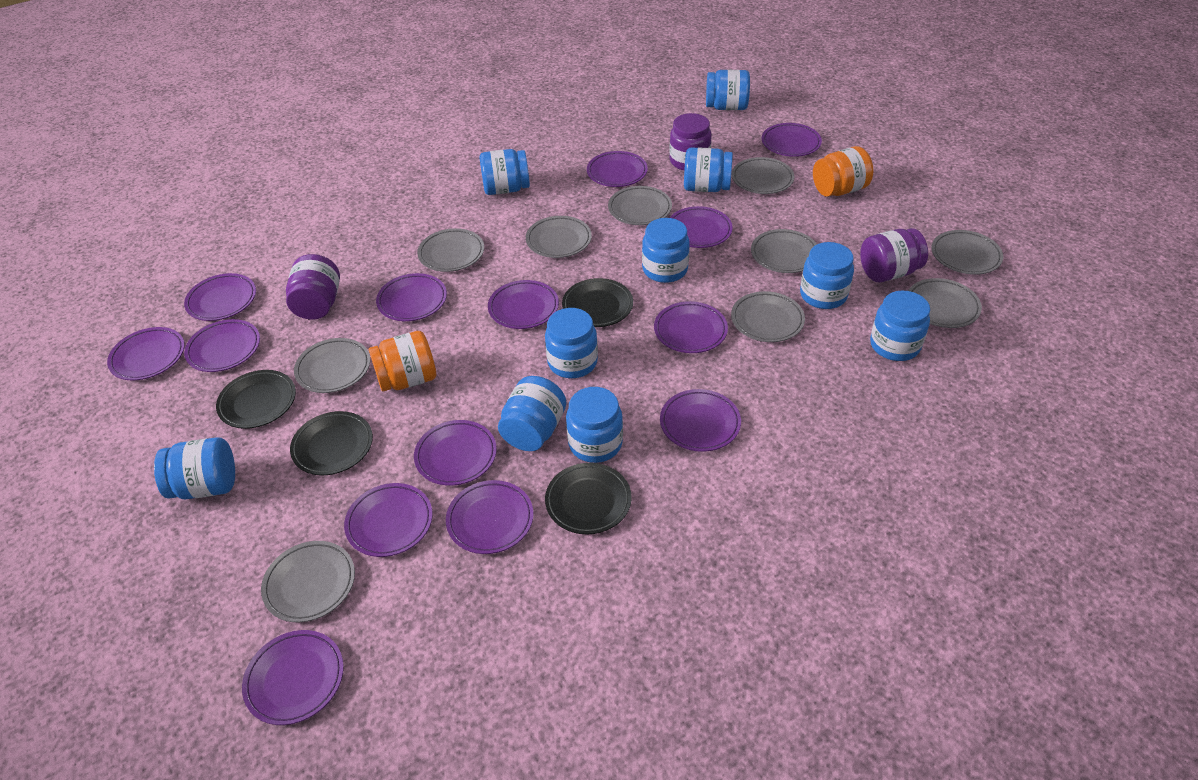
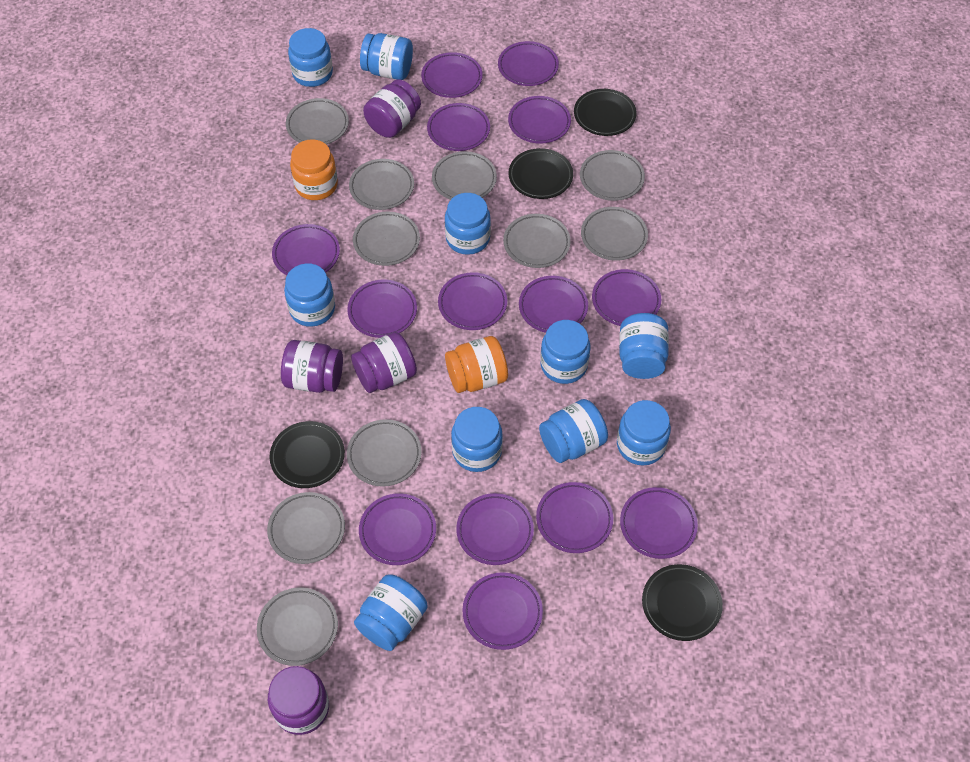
purple jar: 3 -> 4

